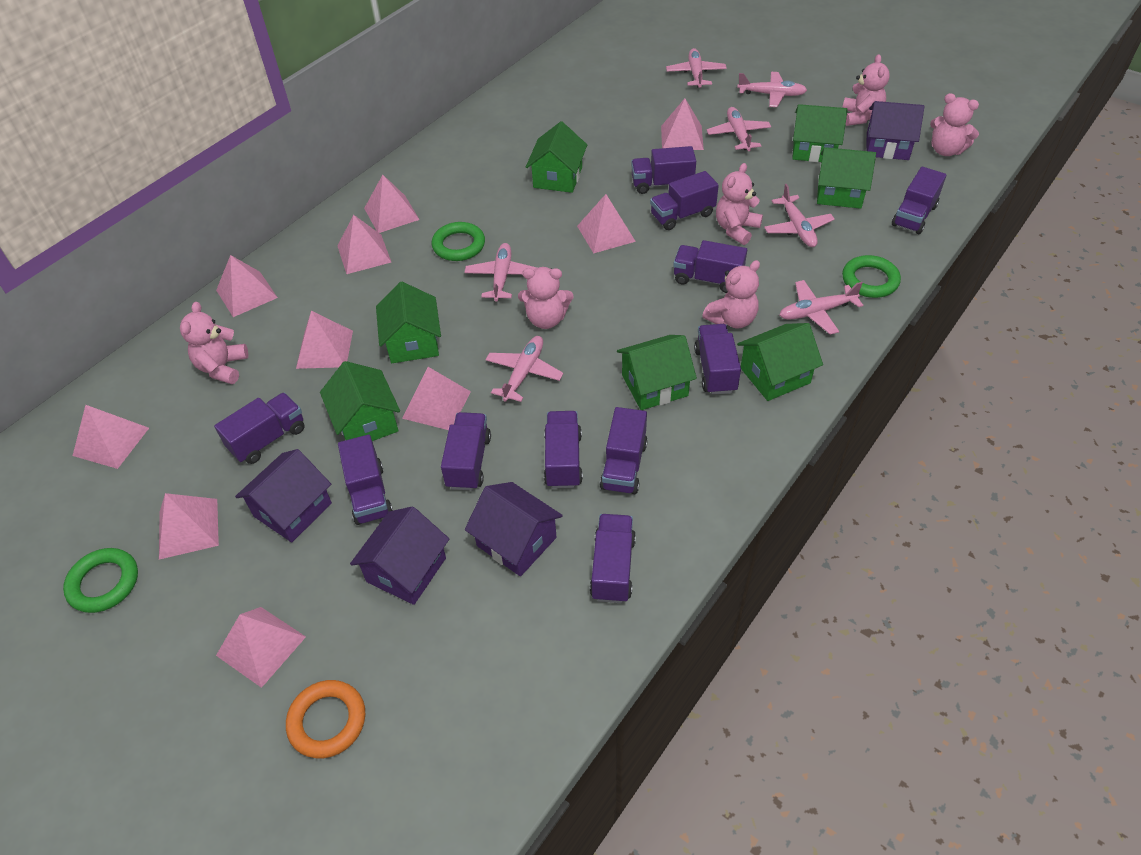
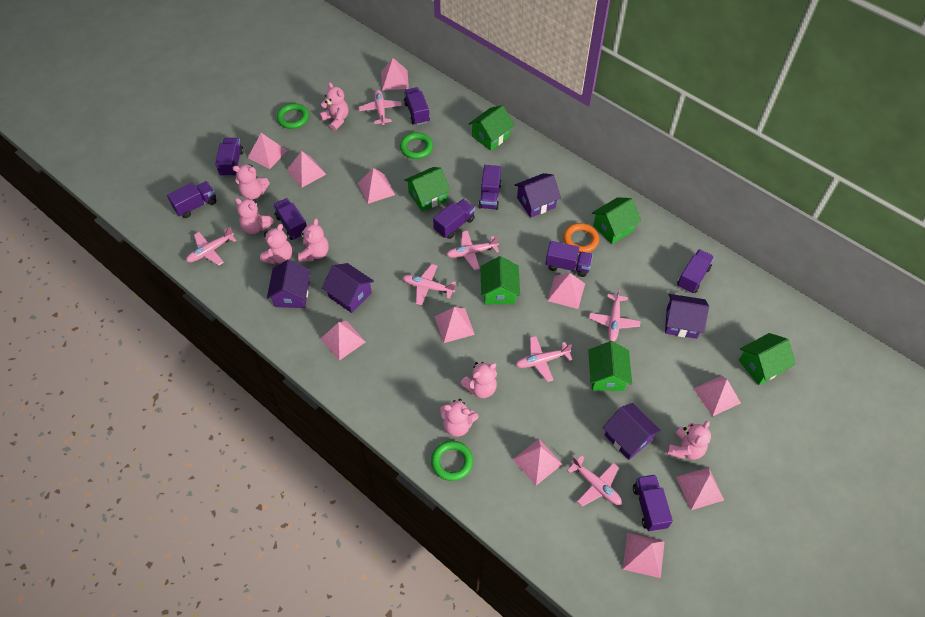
green house: 7 -> 6
pink pyramid: 10 -> 11
pink teddy bear: 6 -> 8
purple house: 4 -> 5
purple truck: 11 -> 9

